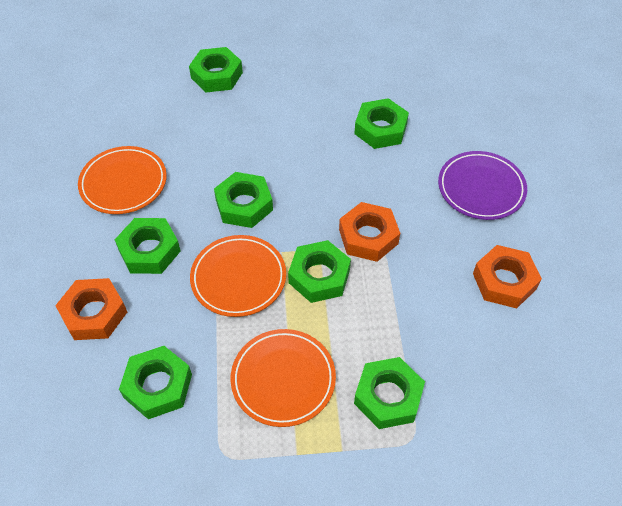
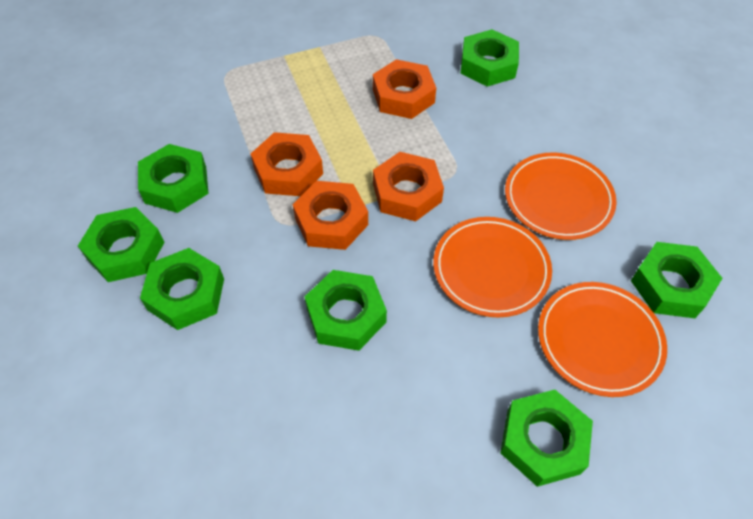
orange nut: 3 -> 4
purple plate: 1 -> 0

